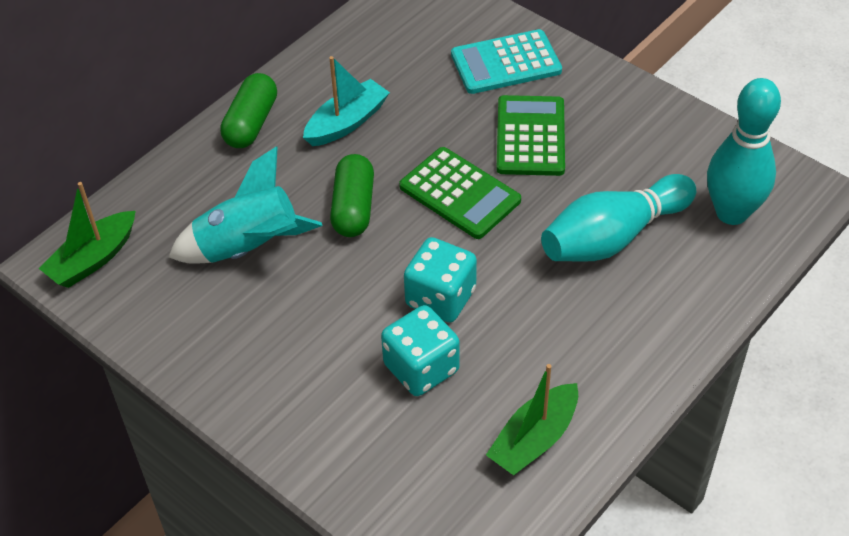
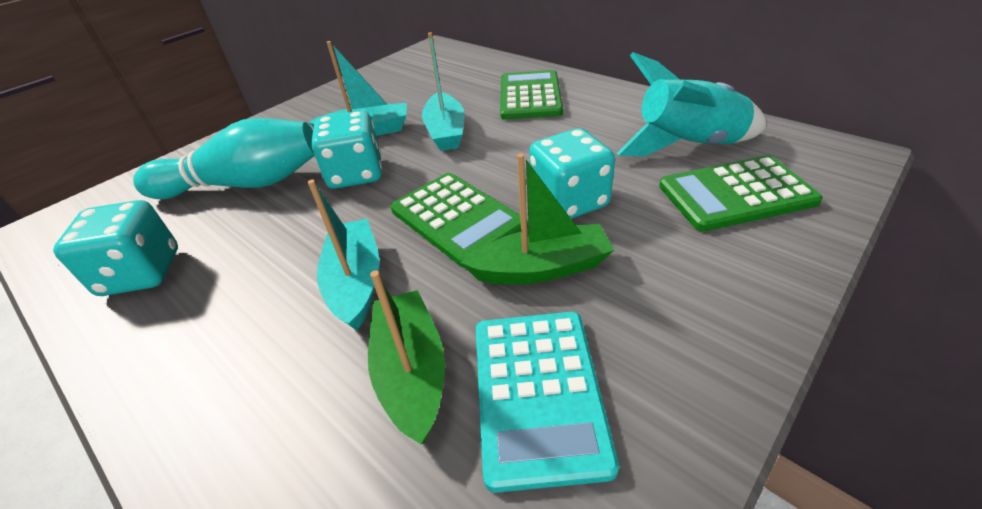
green calculator: 2 -> 3
green capsule: 2 -> 0
turquoise boat: 1 -> 3
turquoise bowling pin: 2 -> 1
turquoise dice: 2 -> 3

